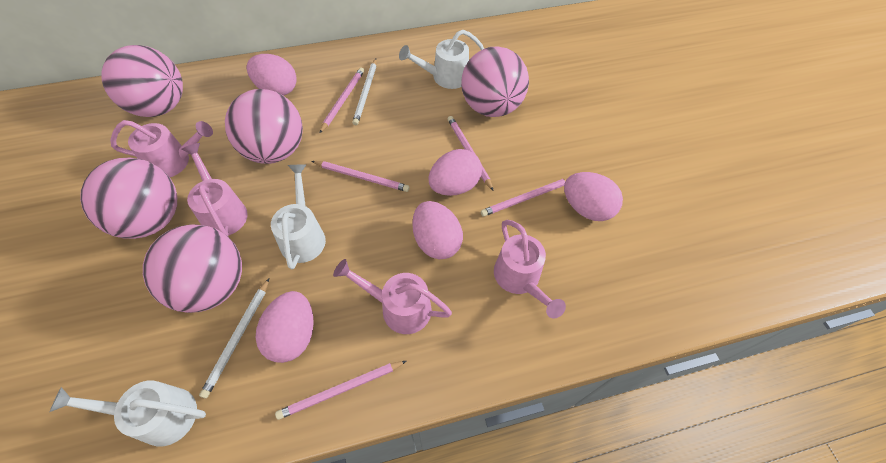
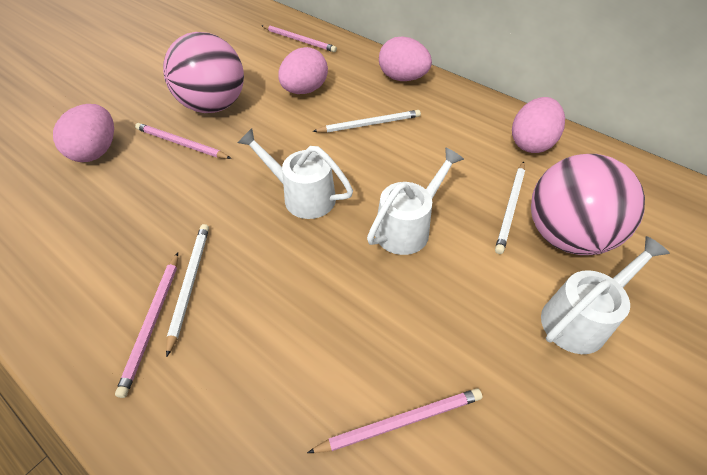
pink ball: 5 -> 2
pink egg: 5 -> 4
pink pencil: 5 -> 4
pink watering can: 4 -> 0
white pencil: 2 -> 3

